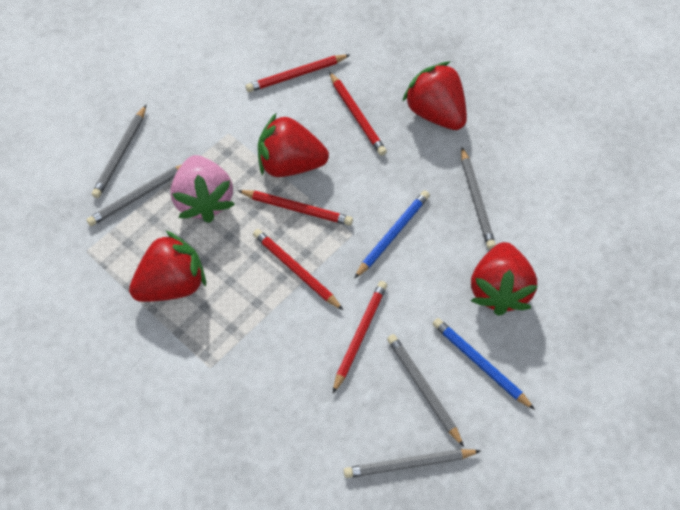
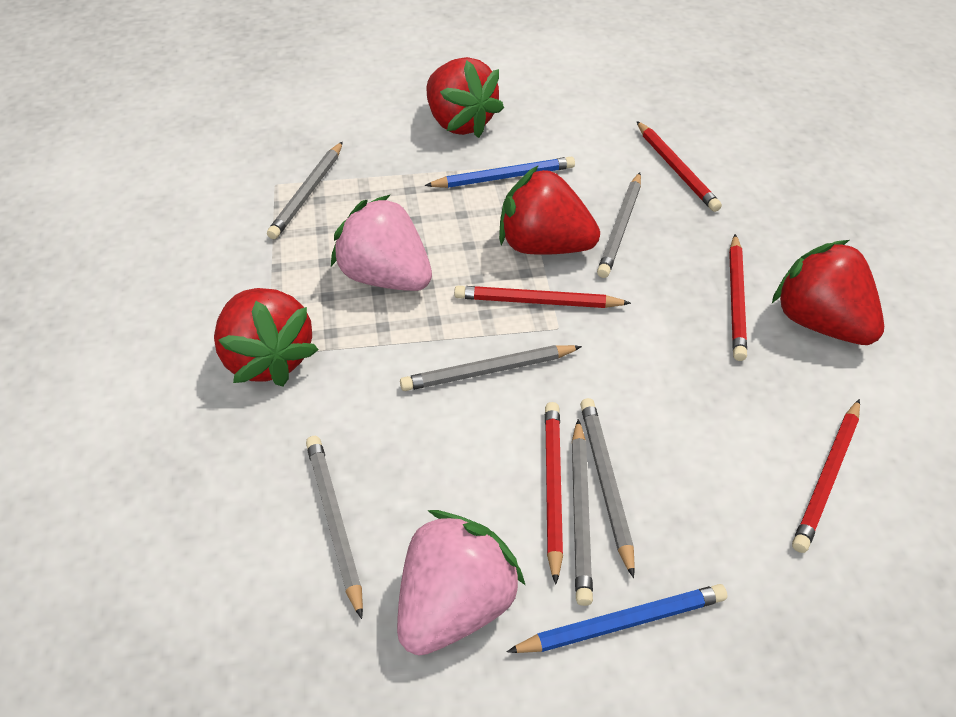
grey pencil: 5 -> 6
pink strawberry: 1 -> 2

